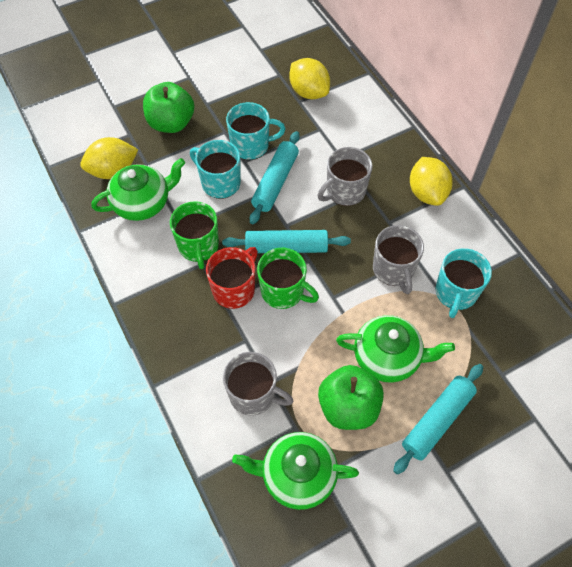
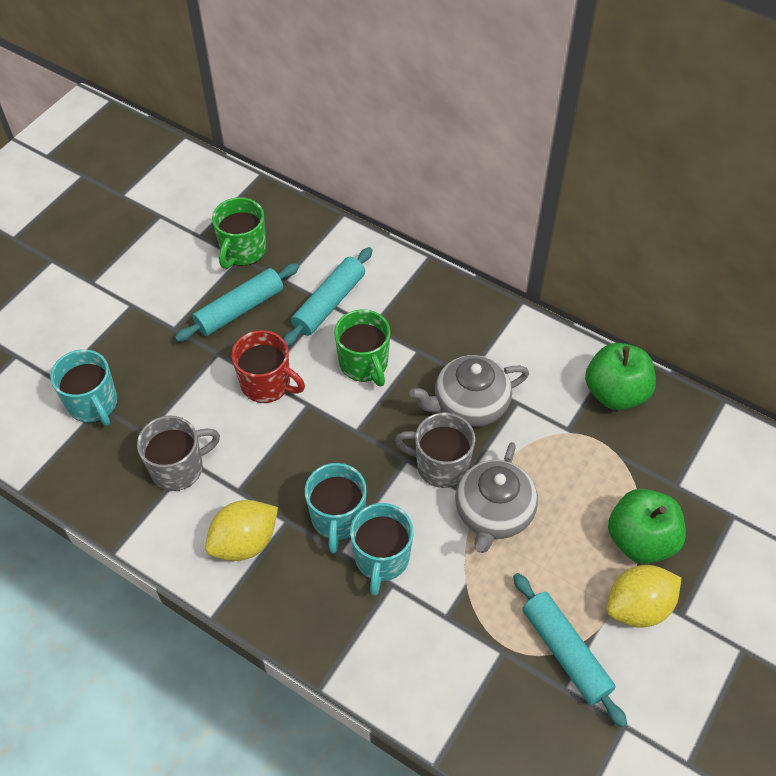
green teapot: 3 -> 0
grey mug: 3 -> 2
grey teapot: 0 -> 2
yellow lemon: 3 -> 2

